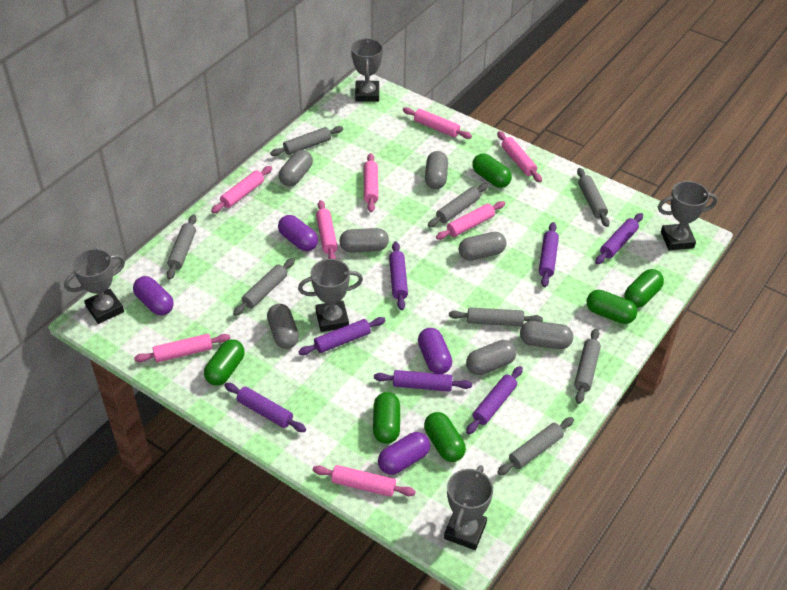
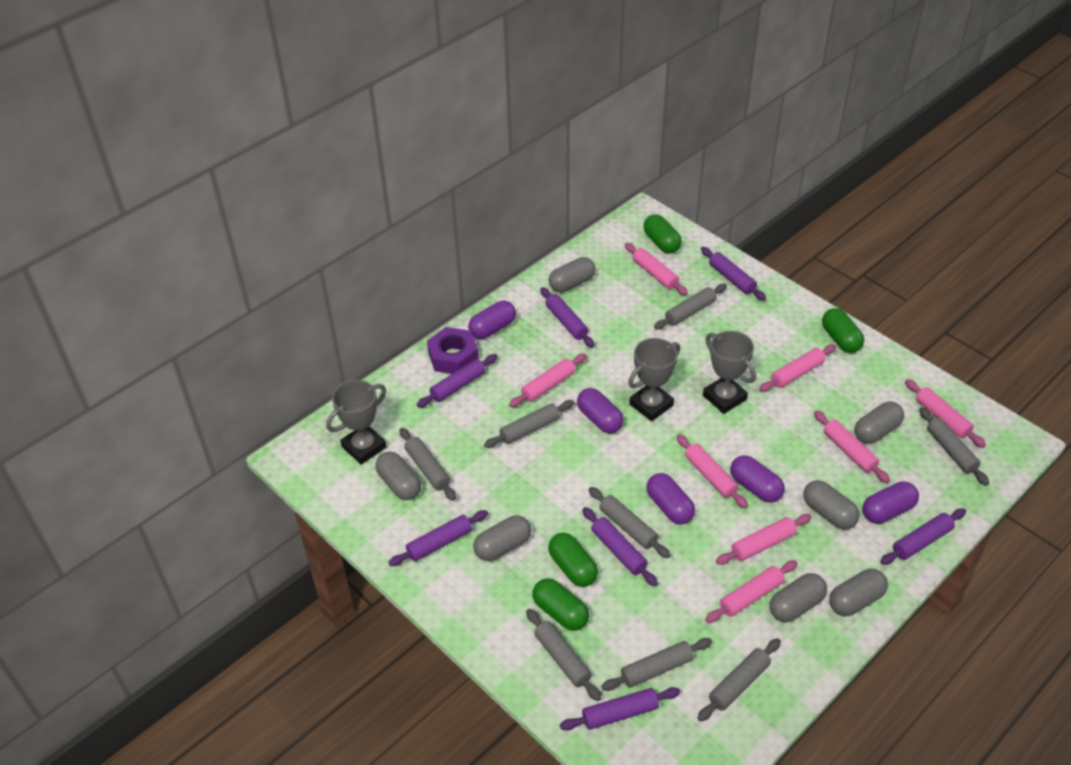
green capsule: 6 -> 4
grey trophy: 5 -> 3
purple capsule: 4 -> 5
purple nut: 0 -> 1

